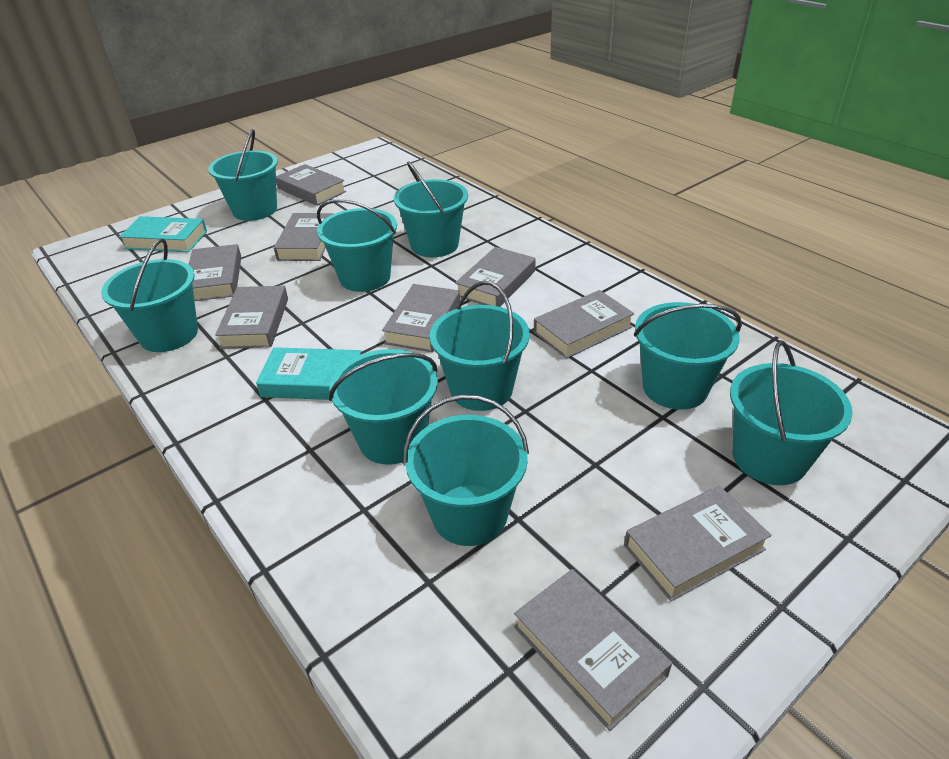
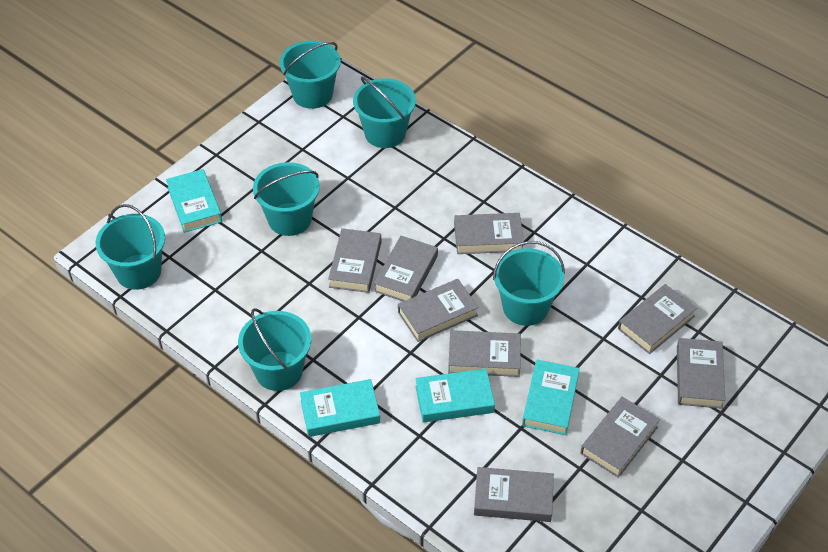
turquoise book: 2 -> 4
turquoise bucket: 9 -> 6

